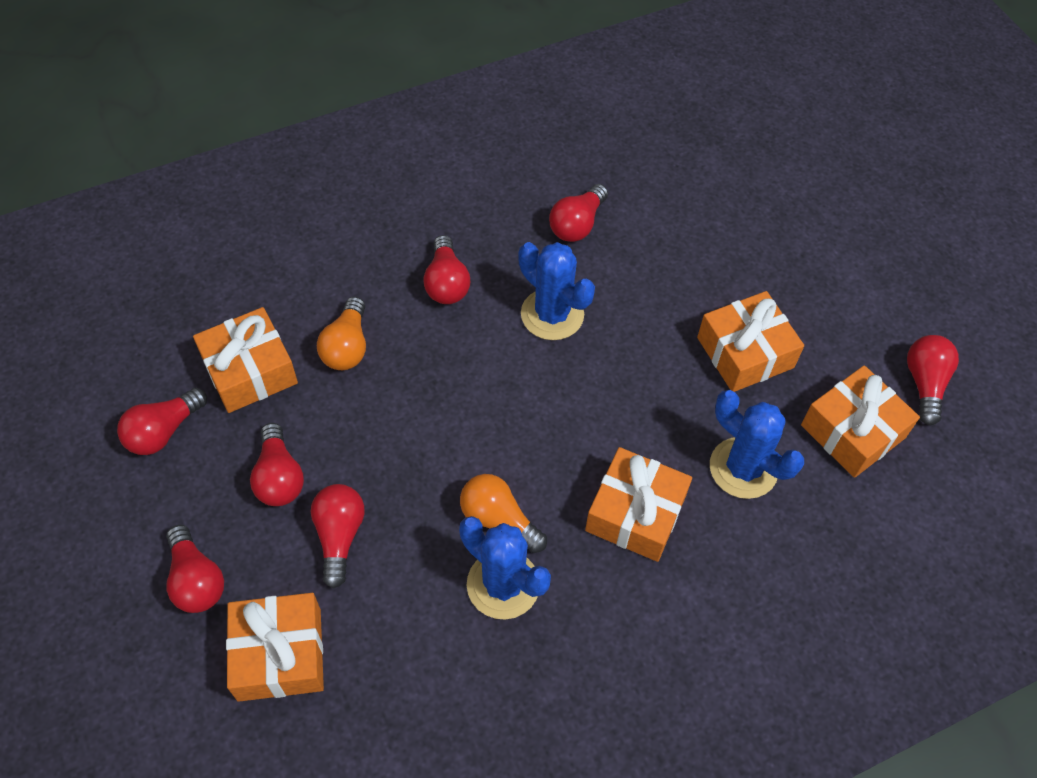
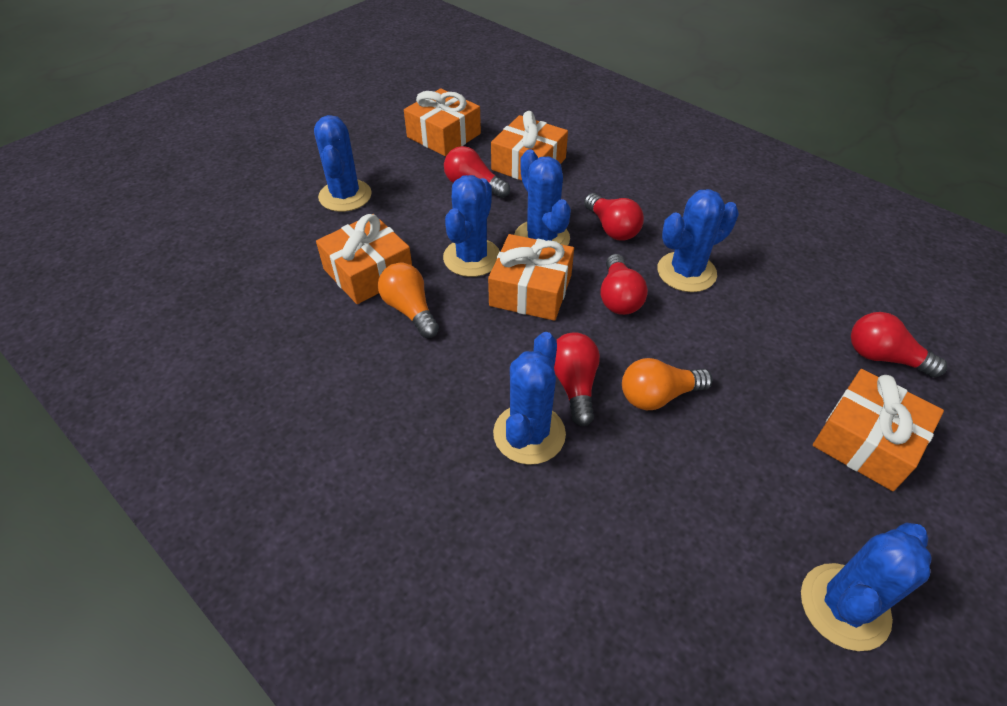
blue cactus: 3 -> 6
red light bulb: 7 -> 5

